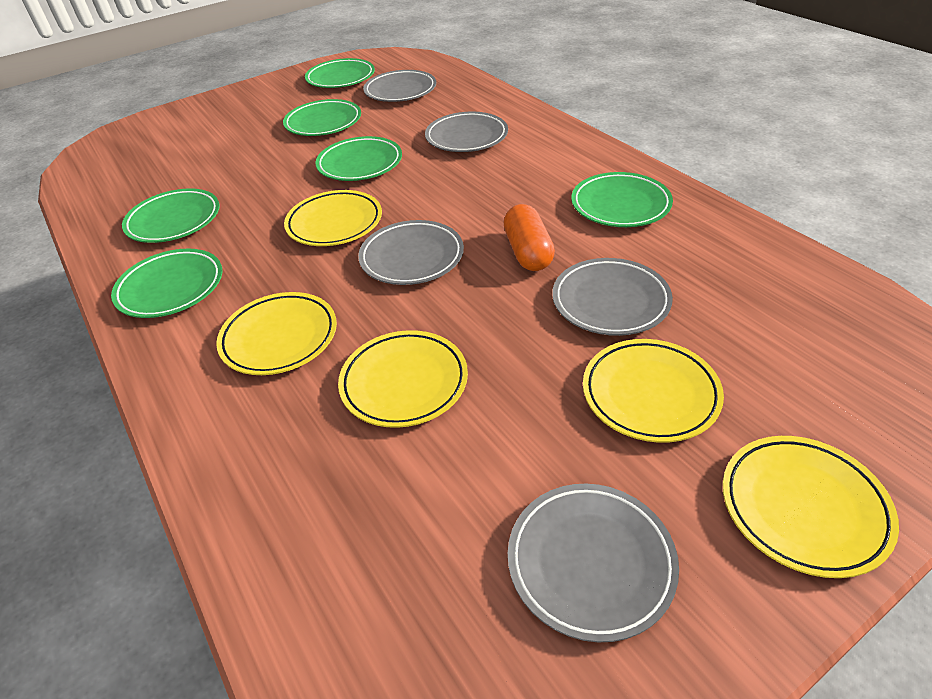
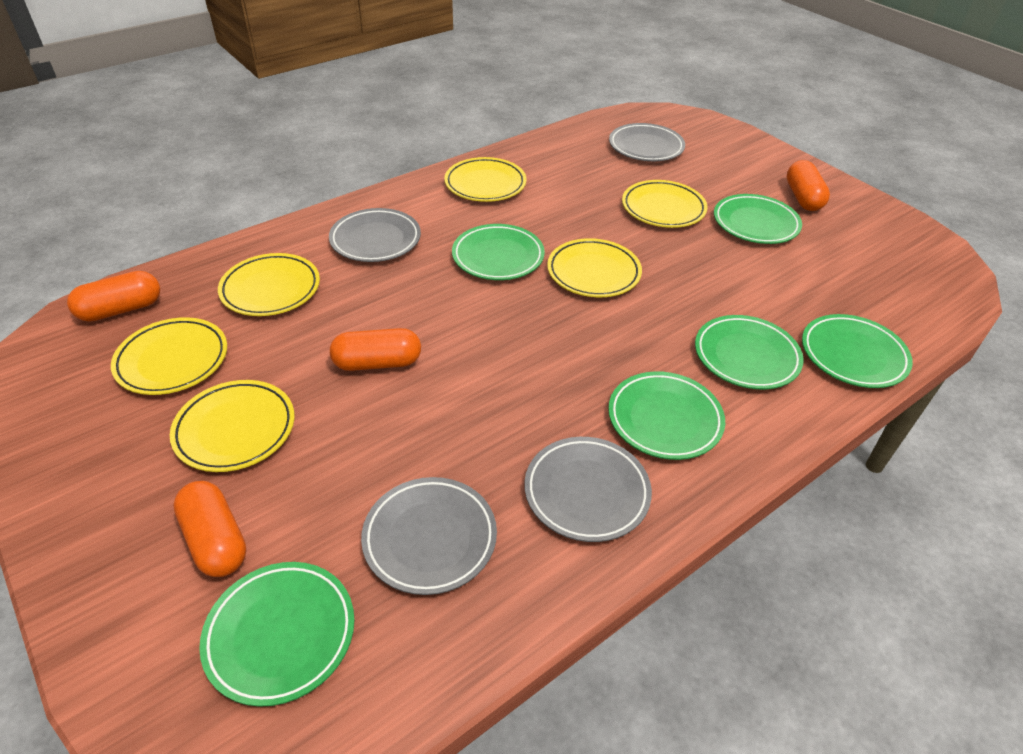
grey plate: 5 -> 4
orange capsule: 1 -> 4
yellow plate: 5 -> 6

